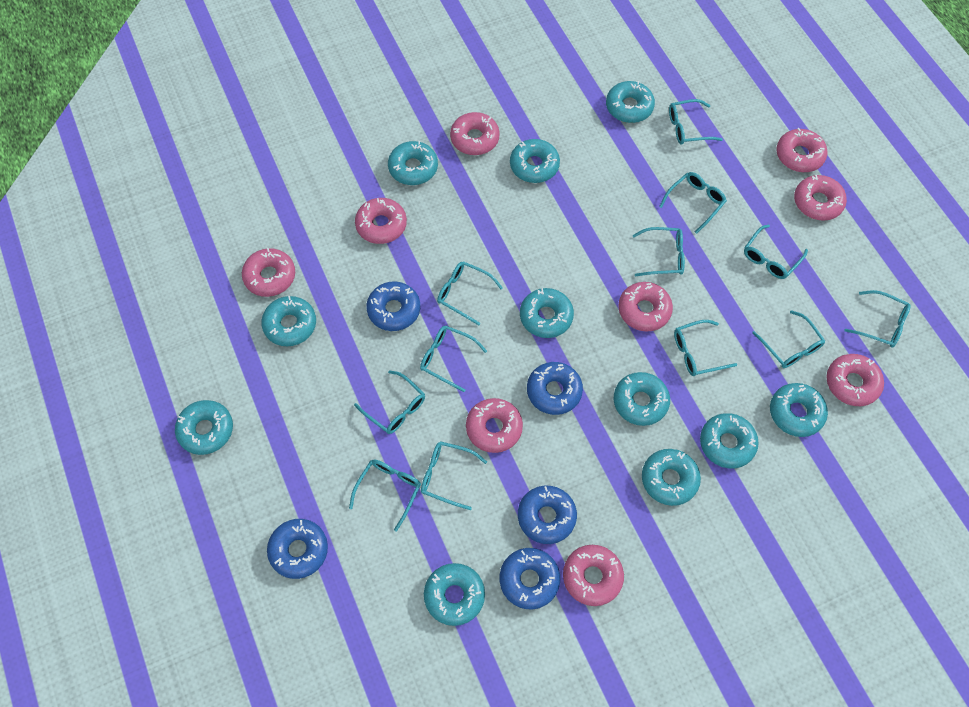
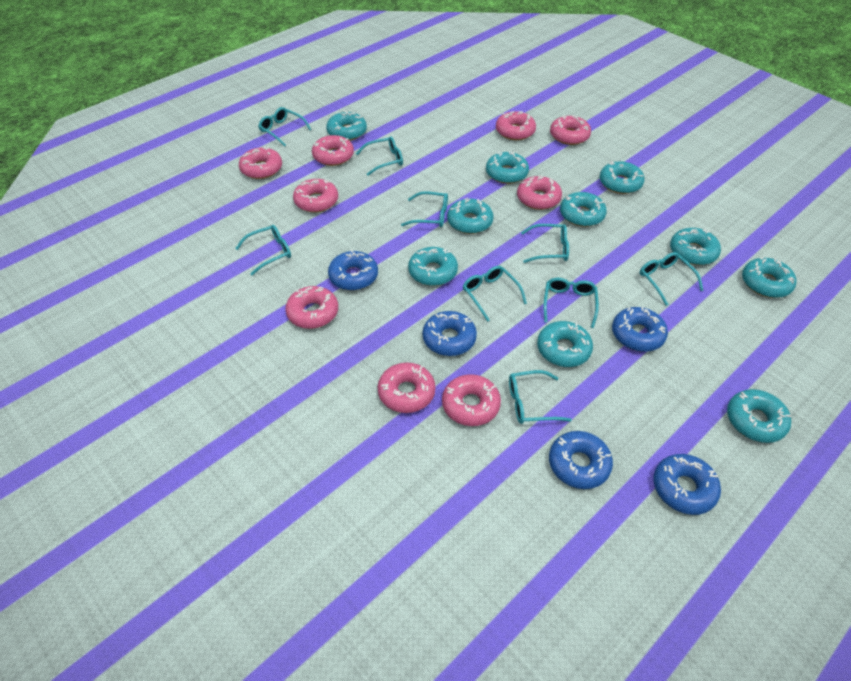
turquoise donut: 11 -> 10
turquoise glasses: 12 -> 9

